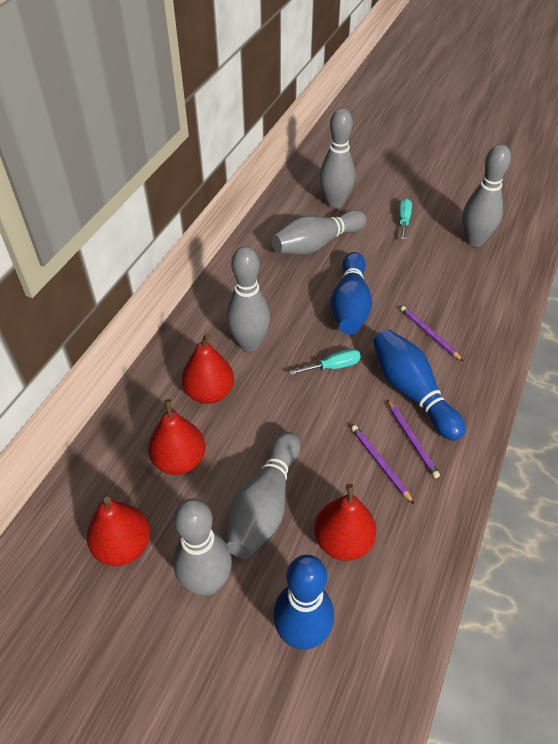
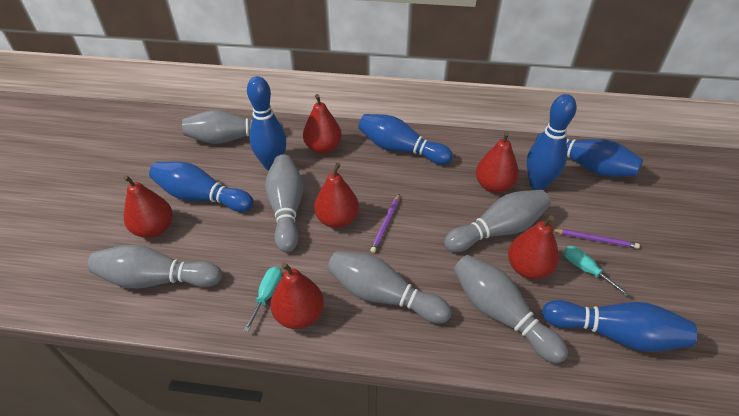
blue bowling pin: 3 -> 6
purple pencil: 3 -> 2
red pear: 4 -> 6

